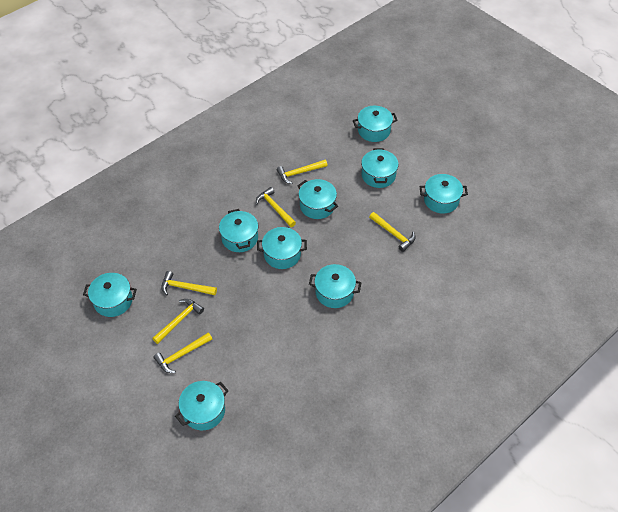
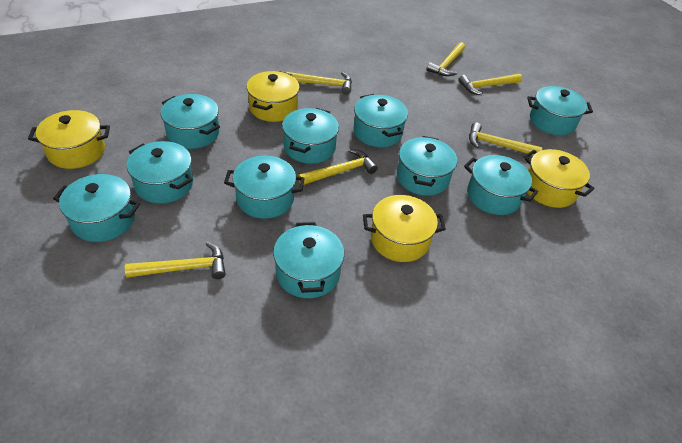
turquoise pot: 9 -> 10
yellow pot: 0 -> 4

